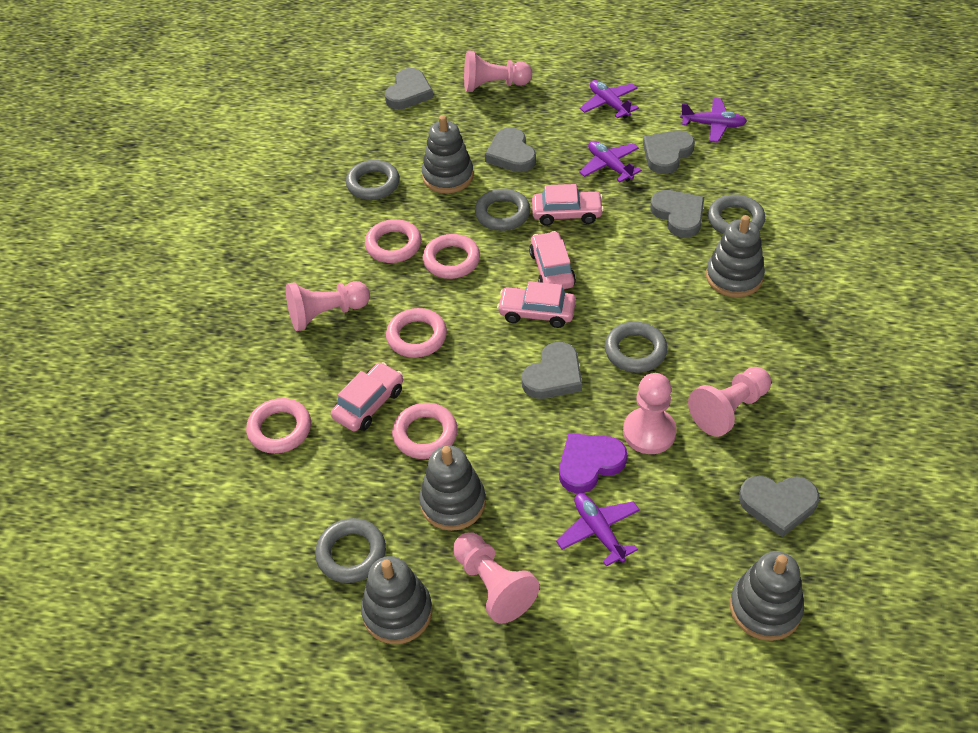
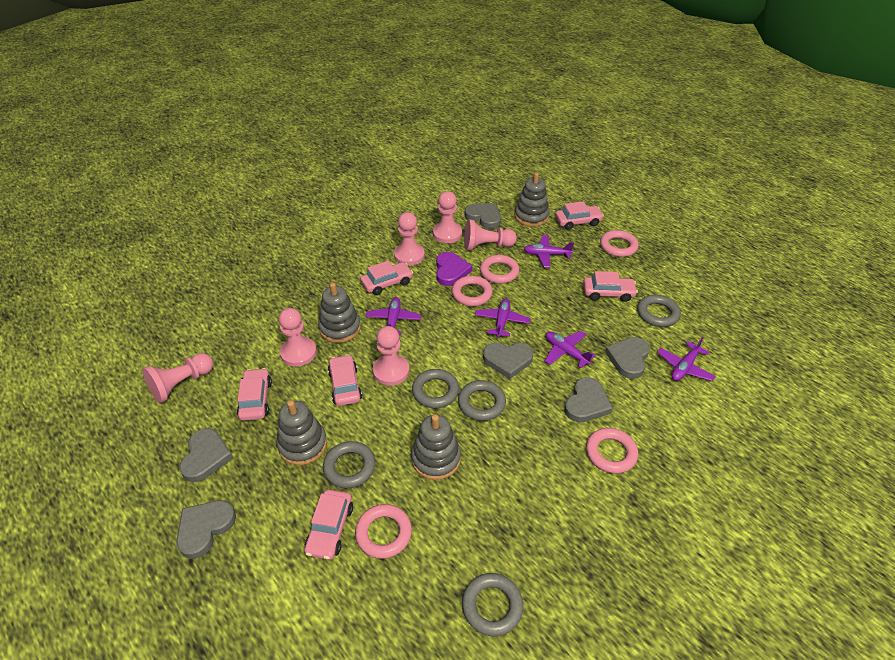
grey stacking toy: 5 -> 4
pink car: 4 -> 6
pink pawn: 5 -> 6
purple plane: 4 -> 5

